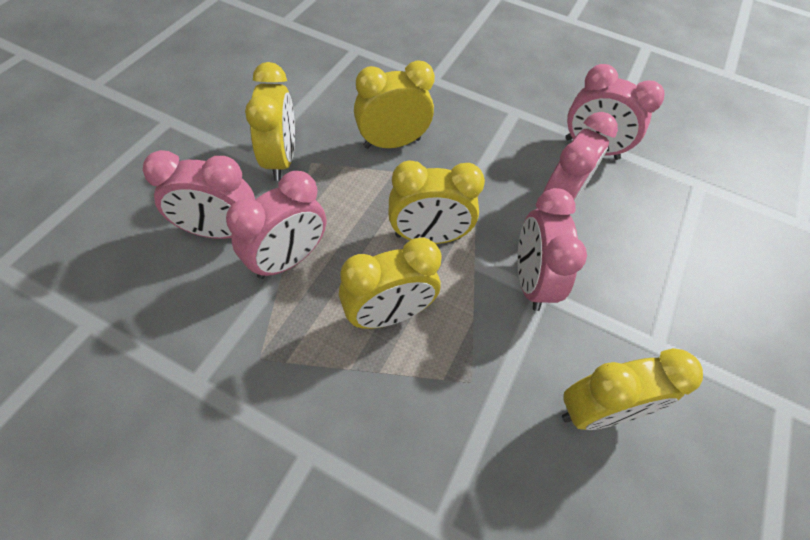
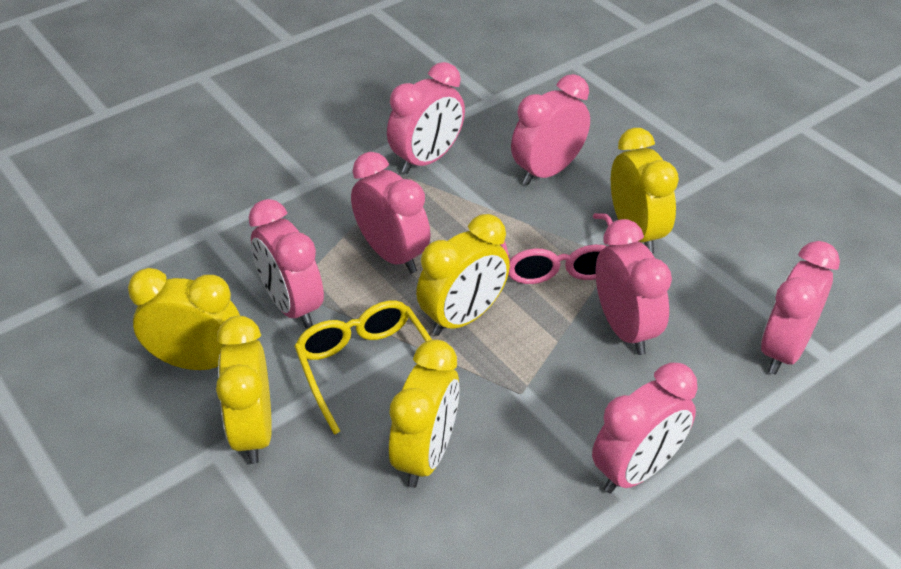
pink clock: 5 -> 7
pink glasses: 0 -> 1
yellow glasses: 0 -> 1

